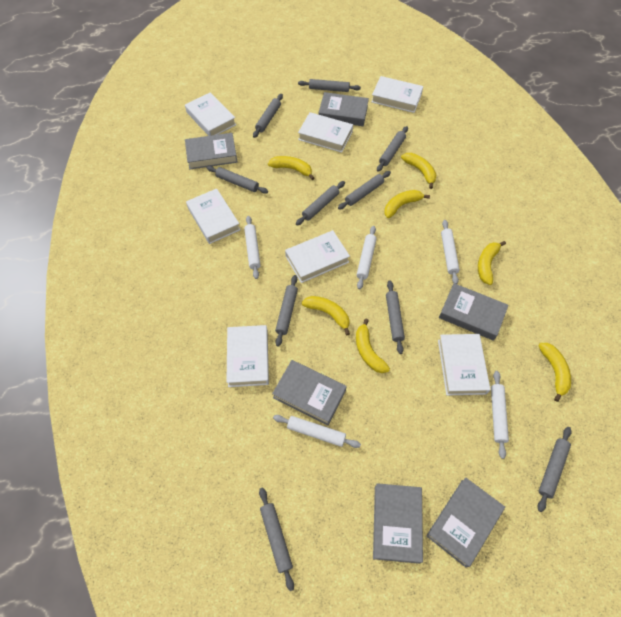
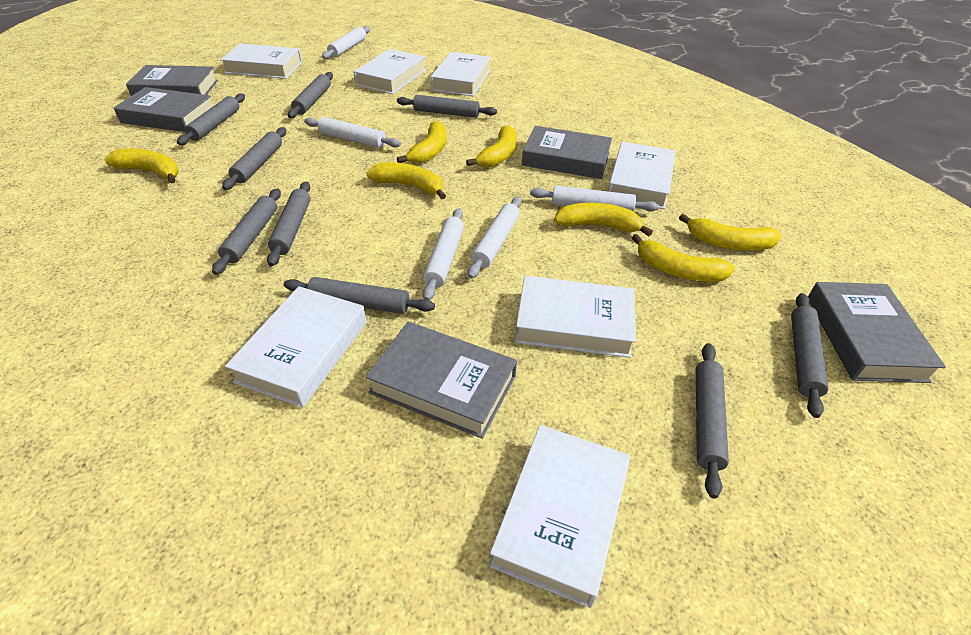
grey book: 6 -> 5
grey rolling pin: 10 -> 9

